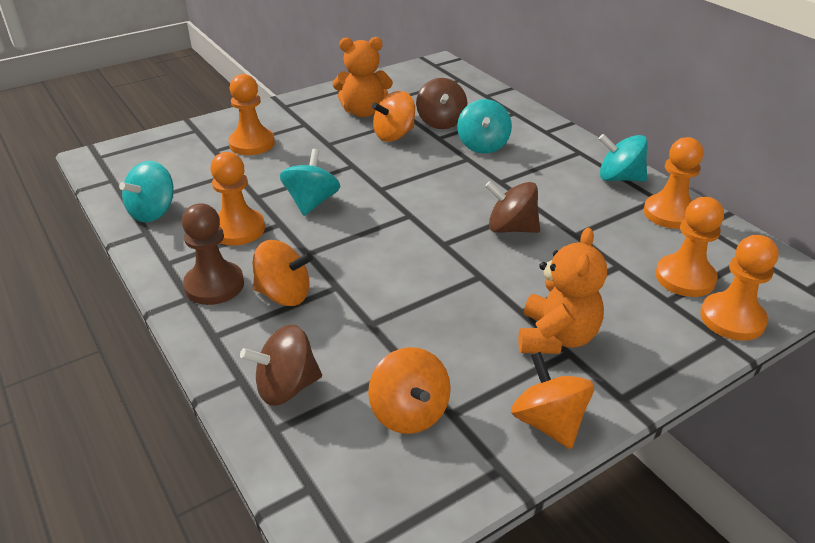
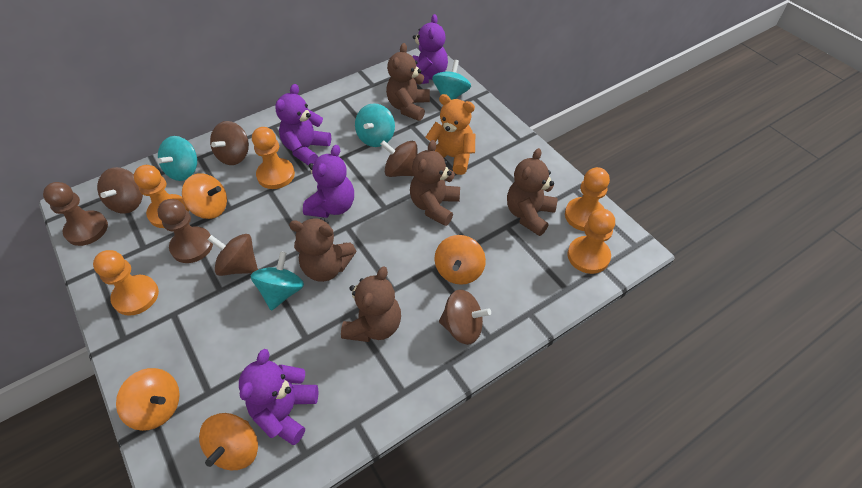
brown pawn: 1 -> 2
brown spinning top: 3 -> 5
brown teddy bear: 0 -> 5
orange teddy bear: 2 -> 1
purple teddy bear: 0 -> 4

